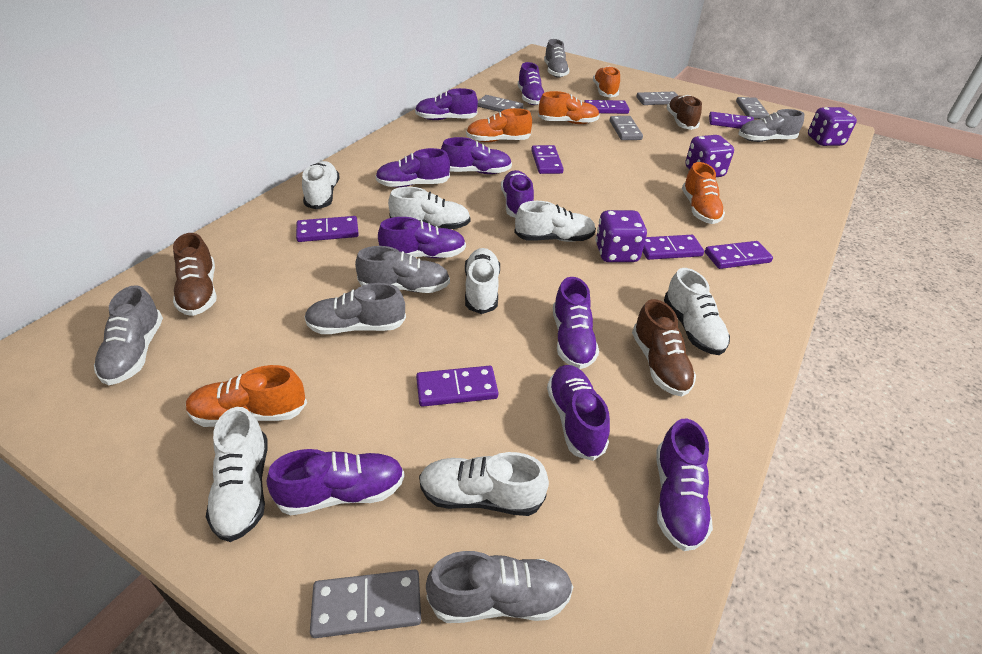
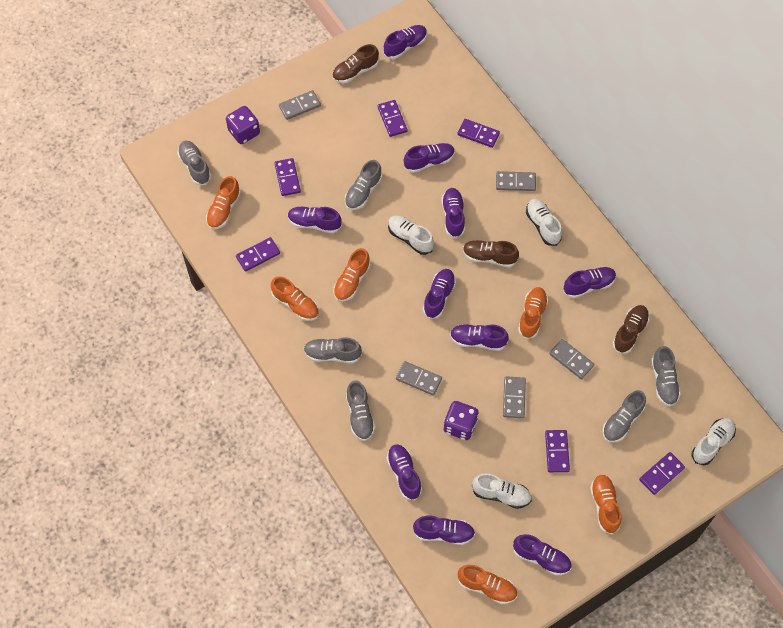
orange shoe: 5 -> 6
purple dice: 3 -> 2
purple domino: 7 -> 6
white shoe: 7 -> 4

